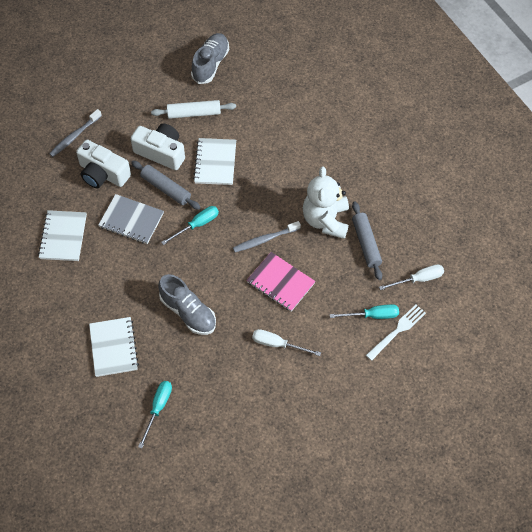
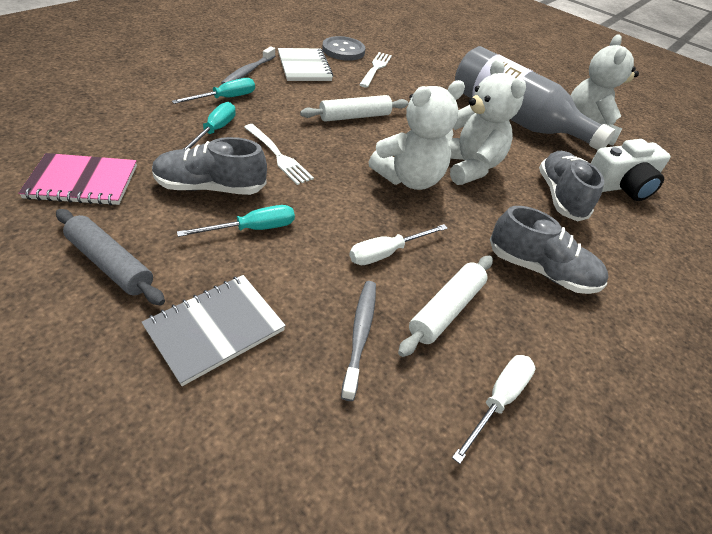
grey bottle: 0 -> 1
grey button: 0 -> 1
grey rolling pin: 2 -> 1
grey shoe: 2 -> 3
white camera: 2 -> 1
white fork: 1 -> 2
white notebook: 3 -> 1
white rolling pin: 1 -> 2
white teddy bear: 1 -> 3

